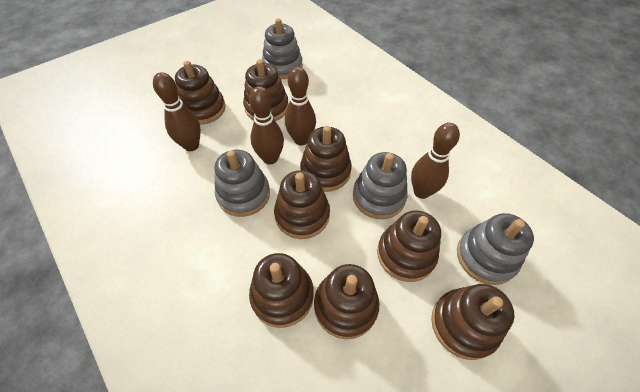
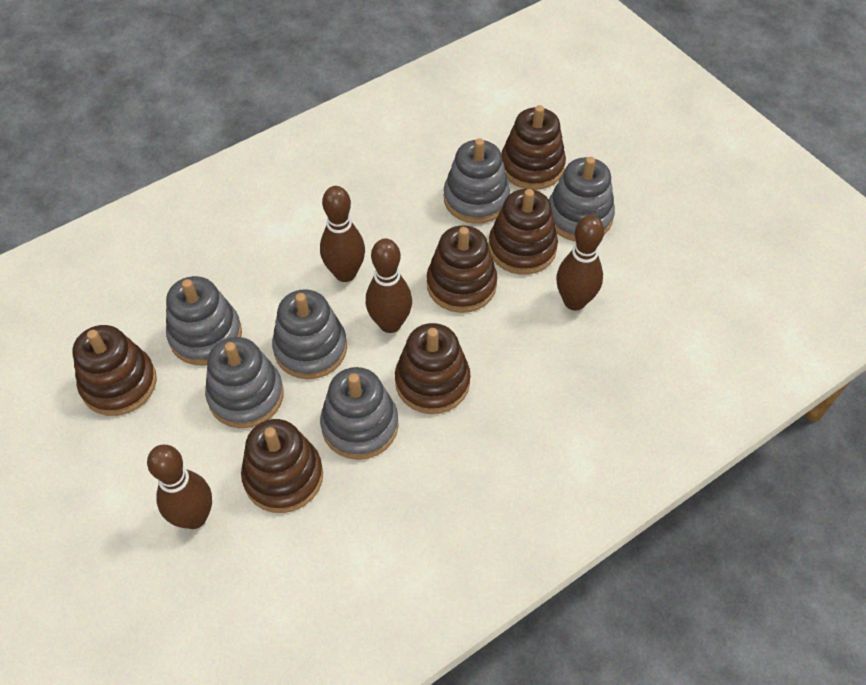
brown stacking toy: 8 -> 6
grey stacking toy: 4 -> 6

